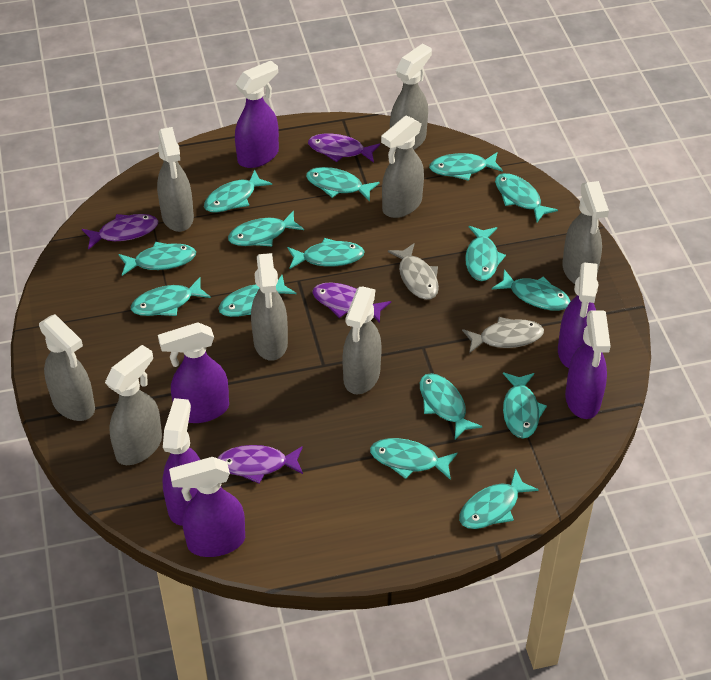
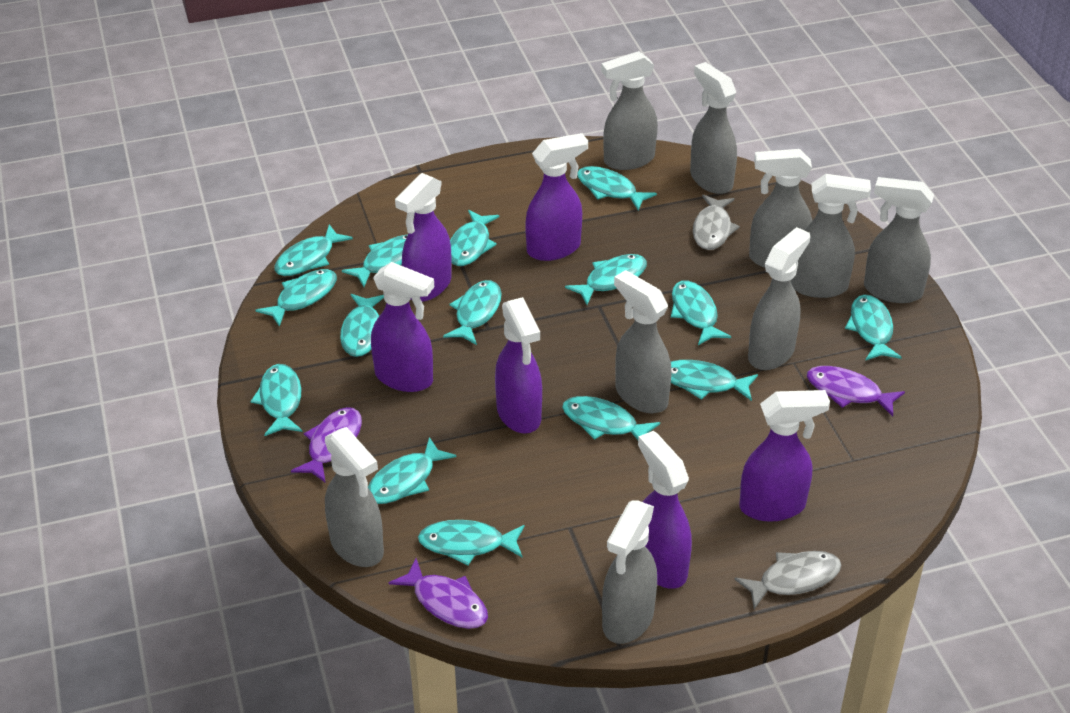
grey spray bottle: 8 -> 9
purple fish: 4 -> 3

